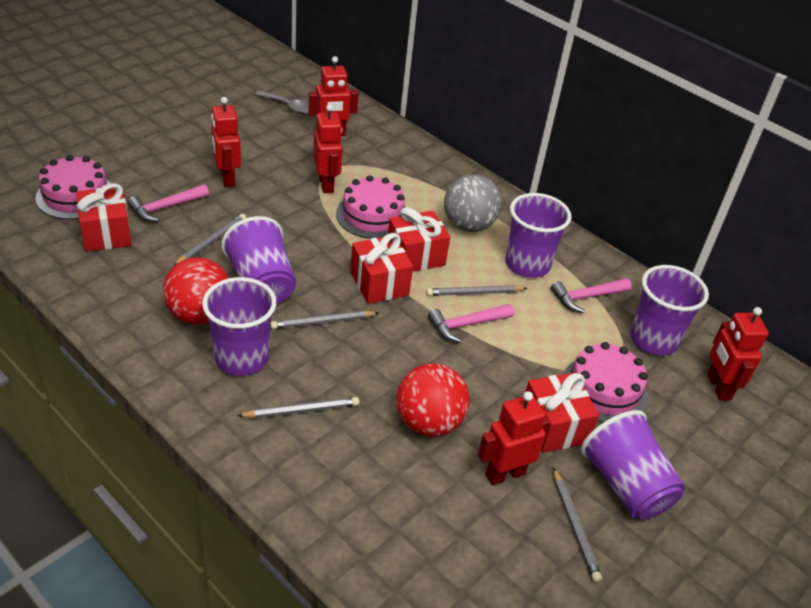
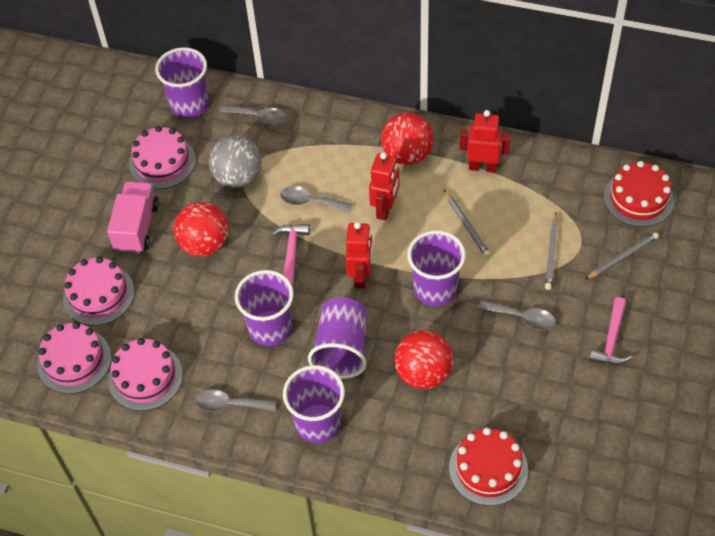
grey pencil: 5 -> 3
grey spoon: 1 -> 4
pink cake: 3 -> 4
pink hammer: 3 -> 2
pink truck: 0 -> 1
red ball: 2 -> 3
red cake: 0 -> 2
red gift: 4 -> 0
red robot: 5 -> 3

